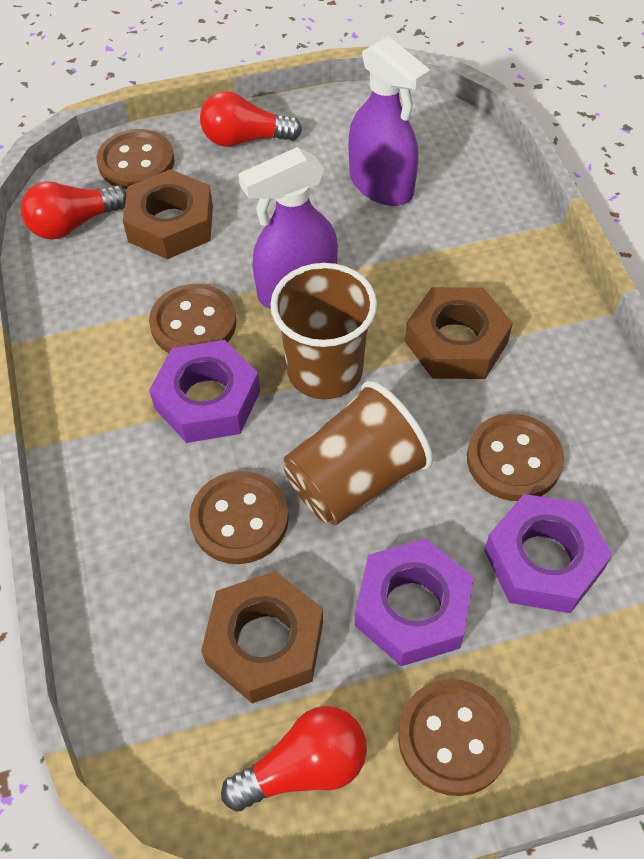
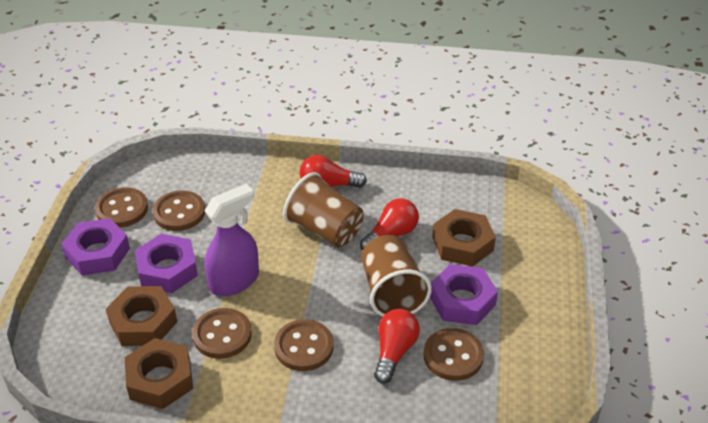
purple spray bottle: 2 -> 1

